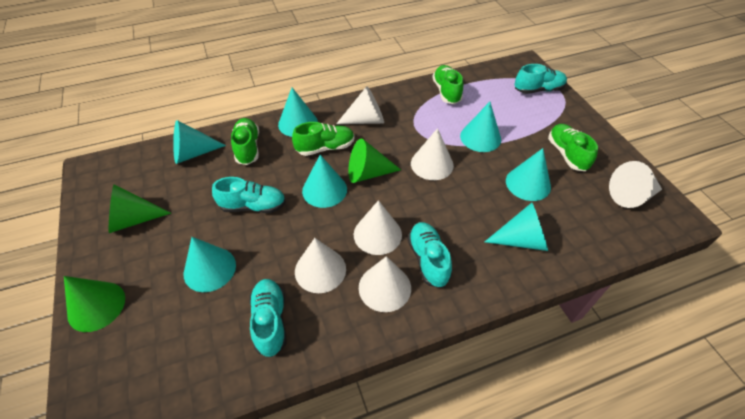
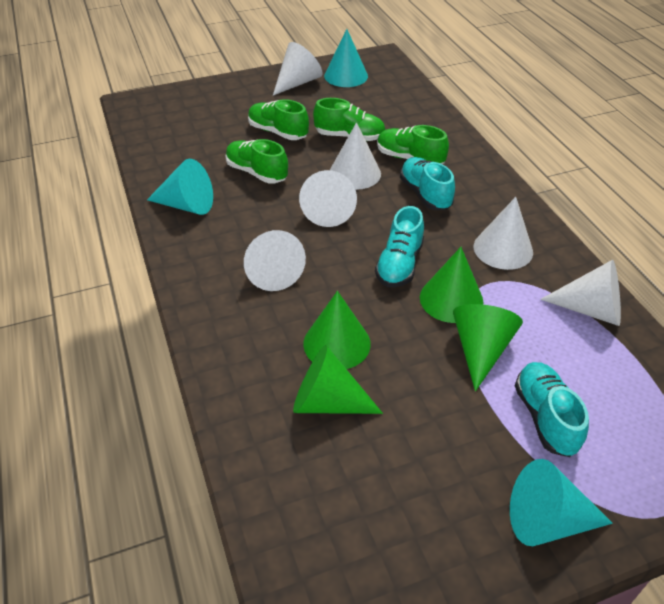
green cone: 3 -> 4
turquoise cone: 7 -> 3
turquoise shoe: 4 -> 3

